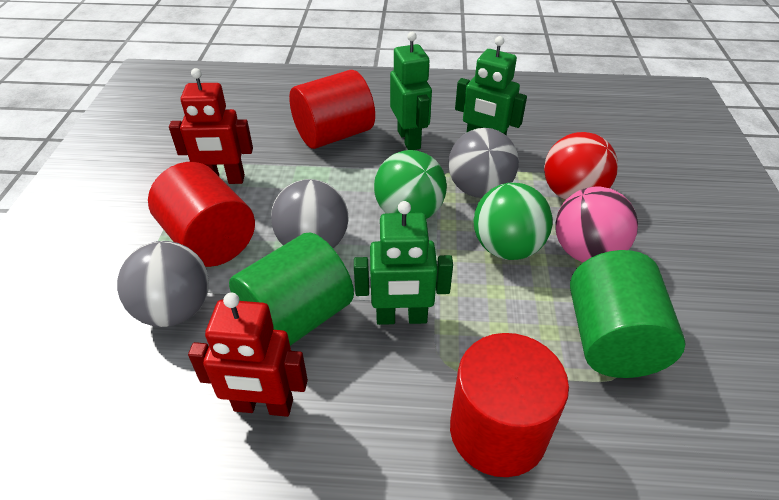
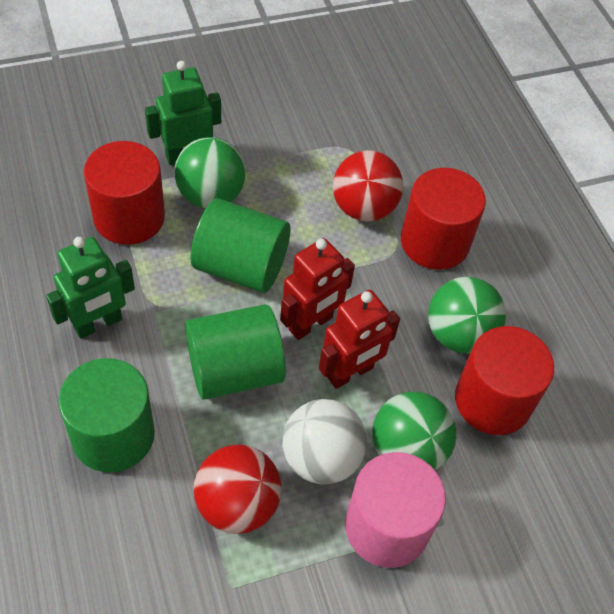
green ball: 2 -> 3
green cylinder: 2 -> 3
green robot: 3 -> 2
grey ball: 3 -> 0
pink ball: 1 -> 0
pink cylinder: 0 -> 1
red ball: 1 -> 2
white ball: 0 -> 1

